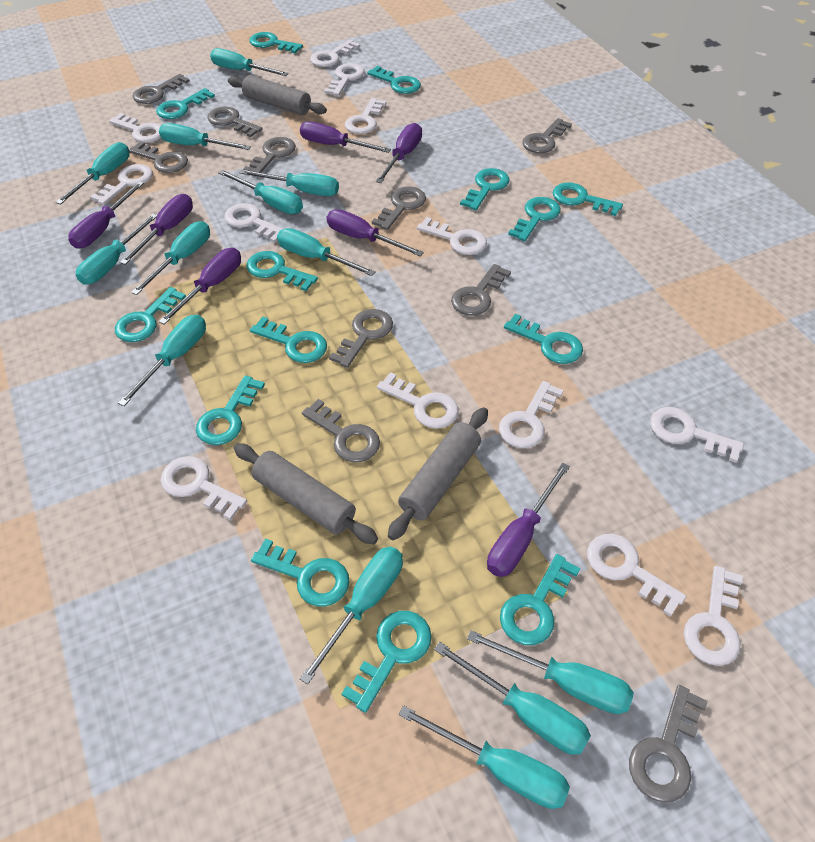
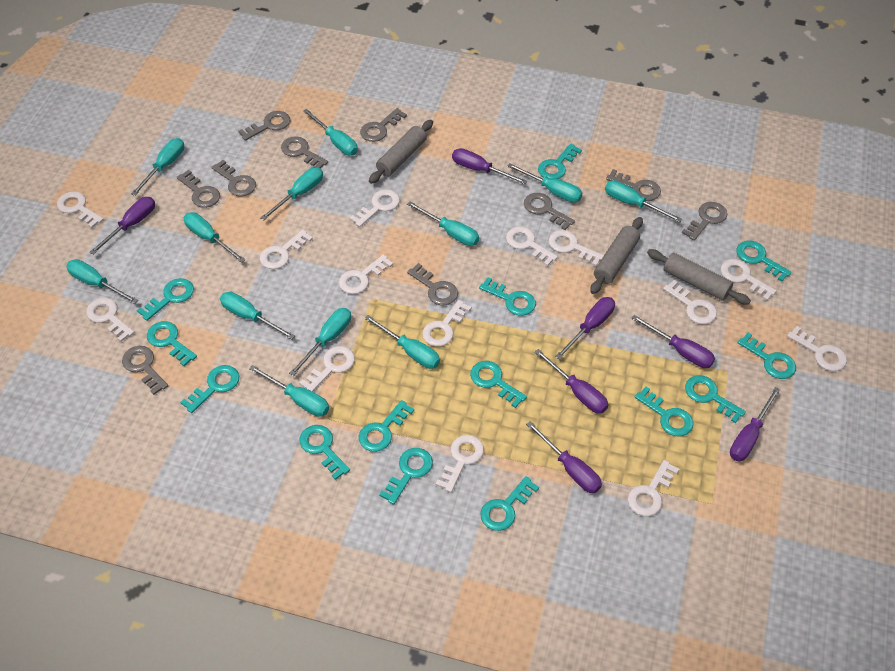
turquoise screwdriver: 13 -> 12
white key: 13 -> 14

